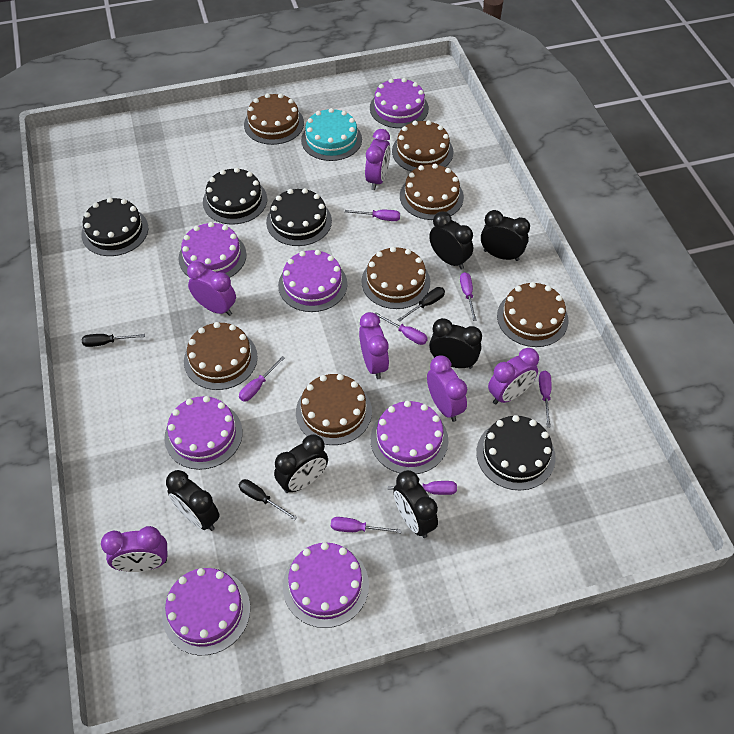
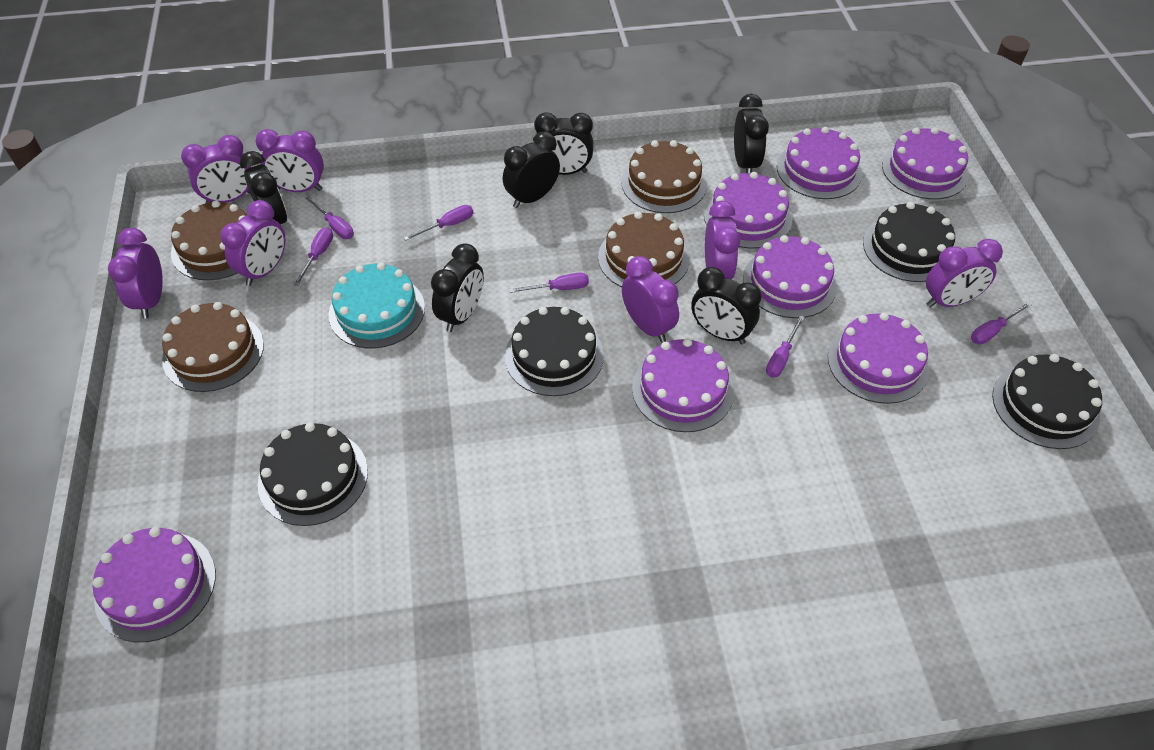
black screwdriver: 3 -> 0
brown cake: 7 -> 4
purple clock: 6 -> 7
purple screwdriver: 7 -> 6

